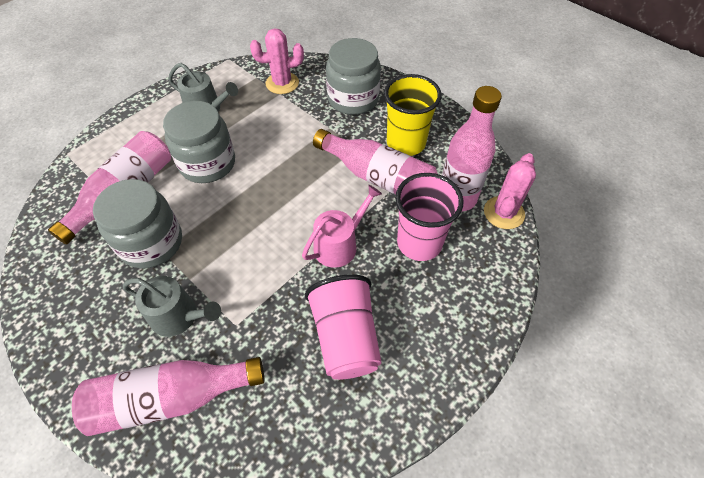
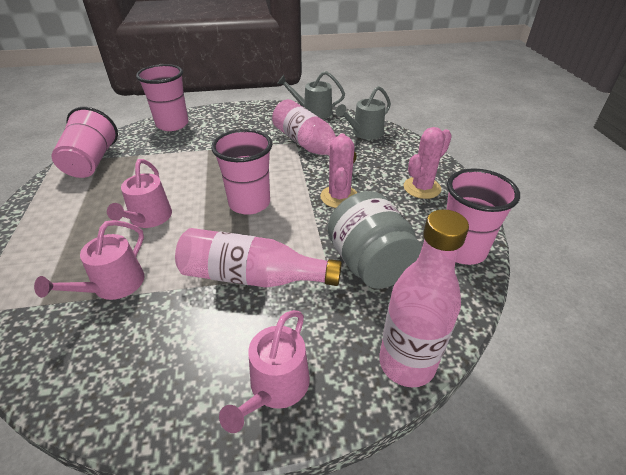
grey jar: 3 -> 1
pink bottle: 4 -> 3
pink cup: 2 -> 4
pink watering can: 1 -> 3
yellow cup: 1 -> 0

